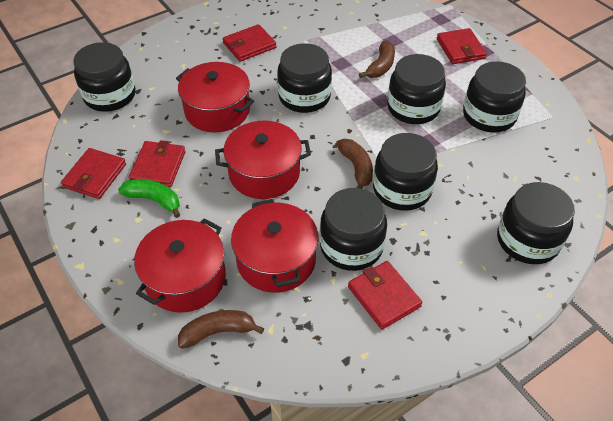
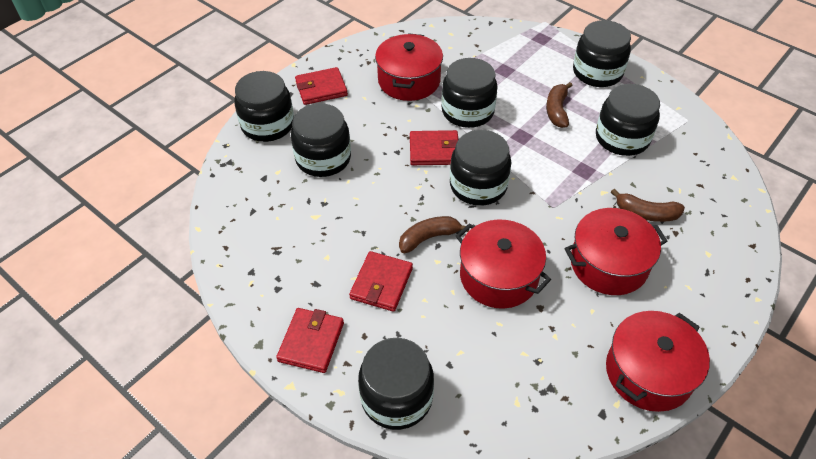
green banana: 1 -> 0
red wallet: 5 -> 4

